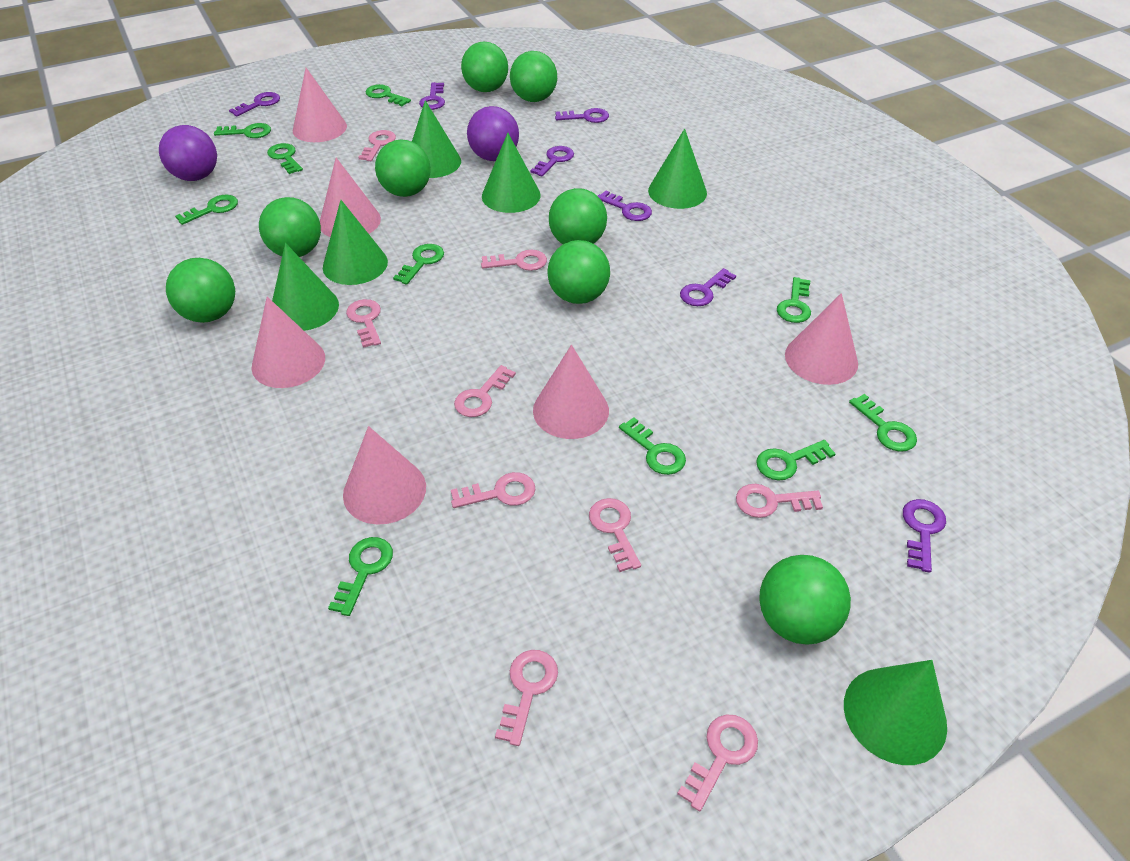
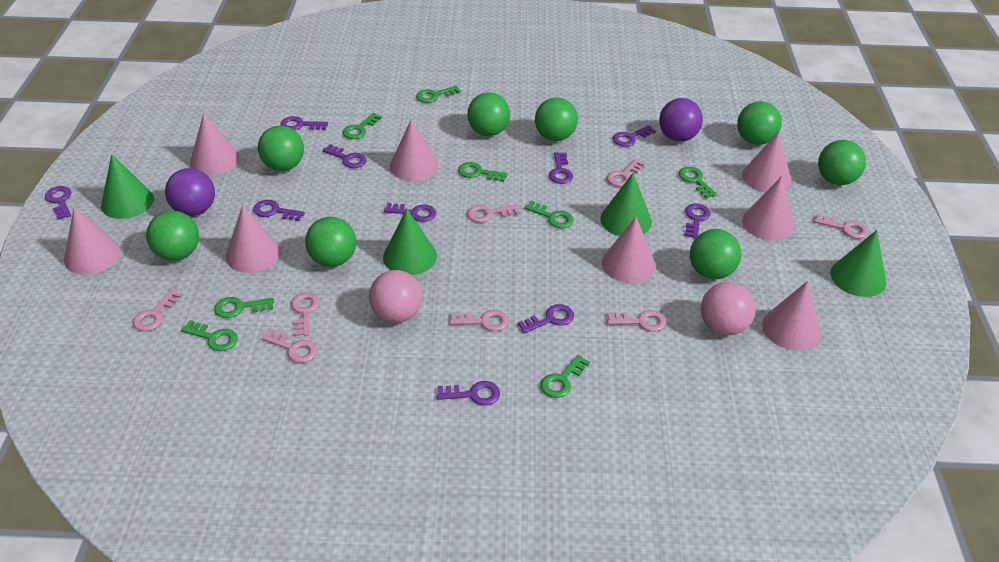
green cone: 6 -> 4
green key: 10 -> 8
pink ball: 0 -> 2
pink cone: 6 -> 8
pink key: 9 -> 8
purple key: 7 -> 10

